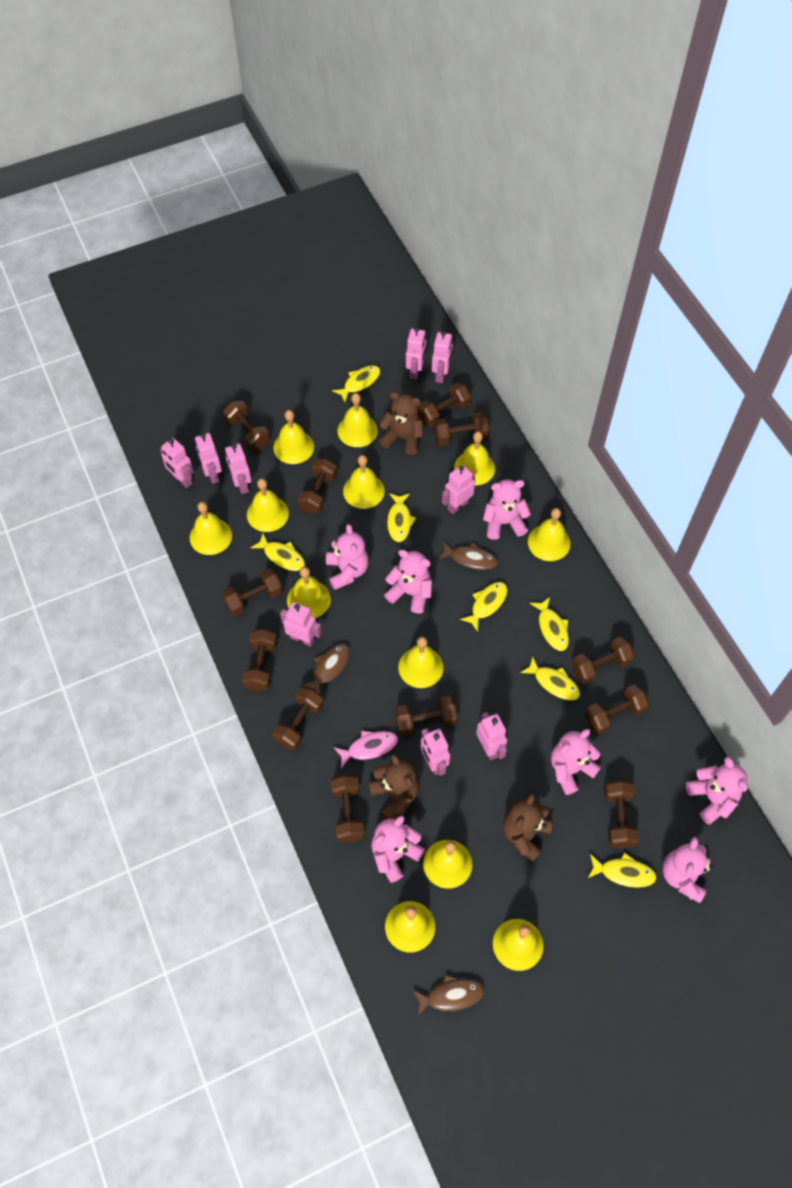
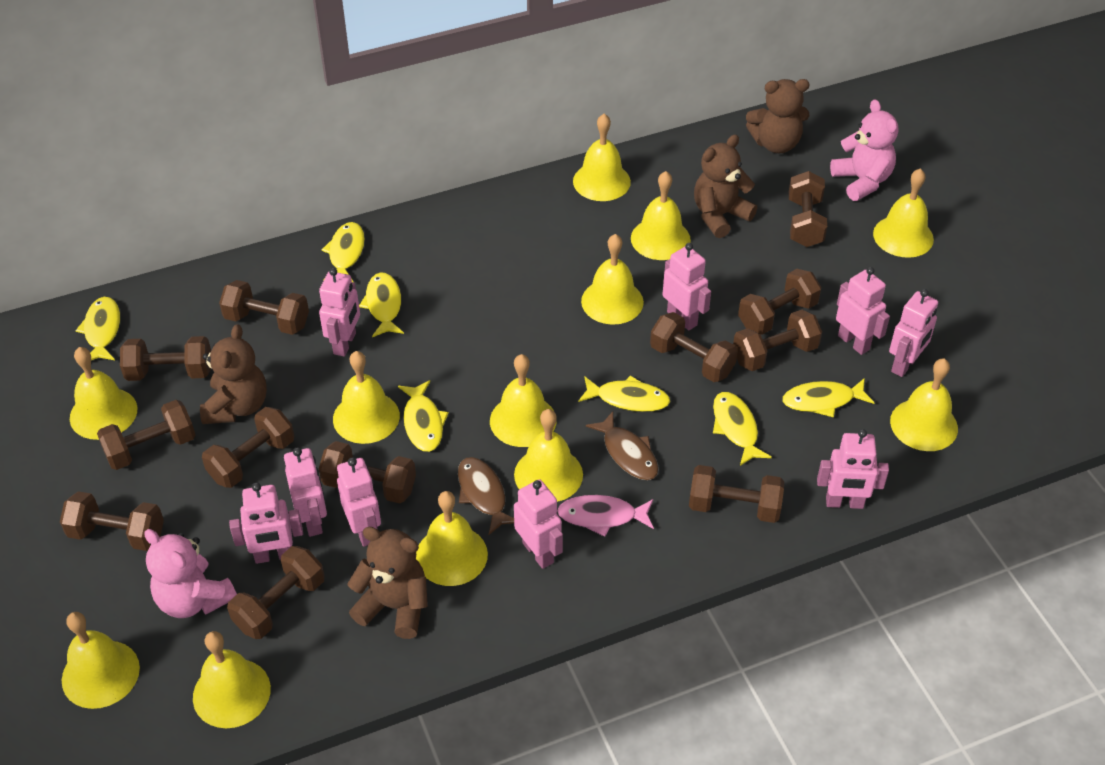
brown fish: 3 -> 2
brown teddy bear: 3 -> 4
pink teddy bear: 7 -> 2

